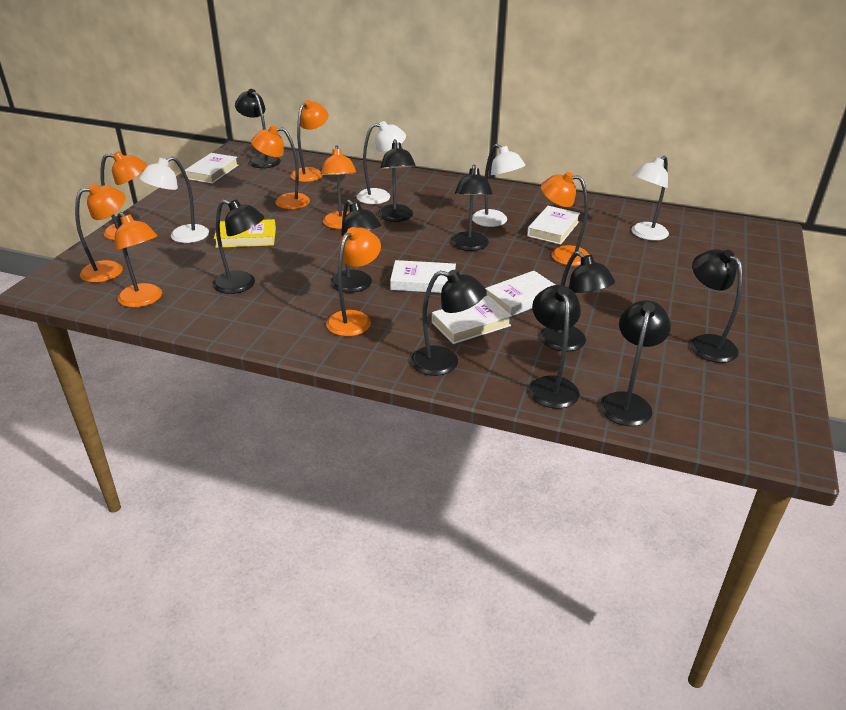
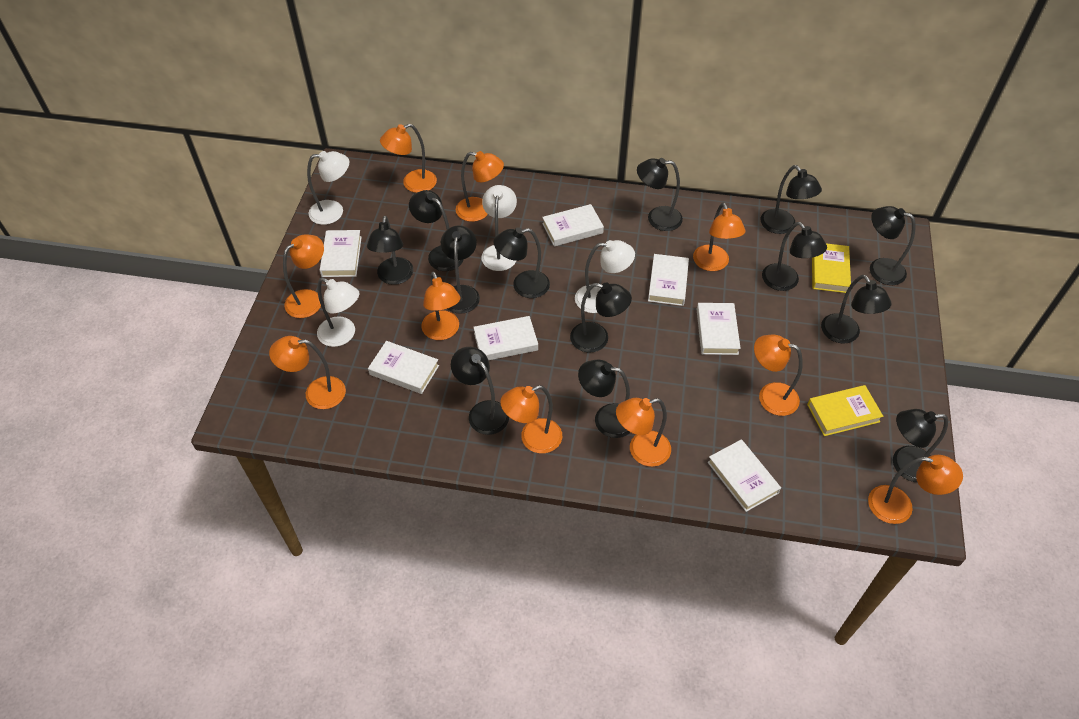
black lamp: 10 -> 13
orange lamp: 8 -> 10
white book: 5 -> 7
yellow book: 1 -> 2

